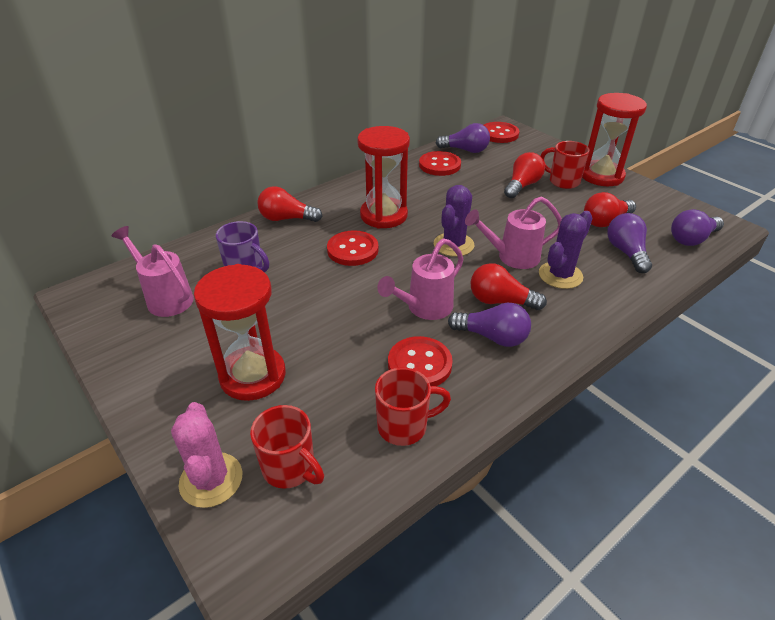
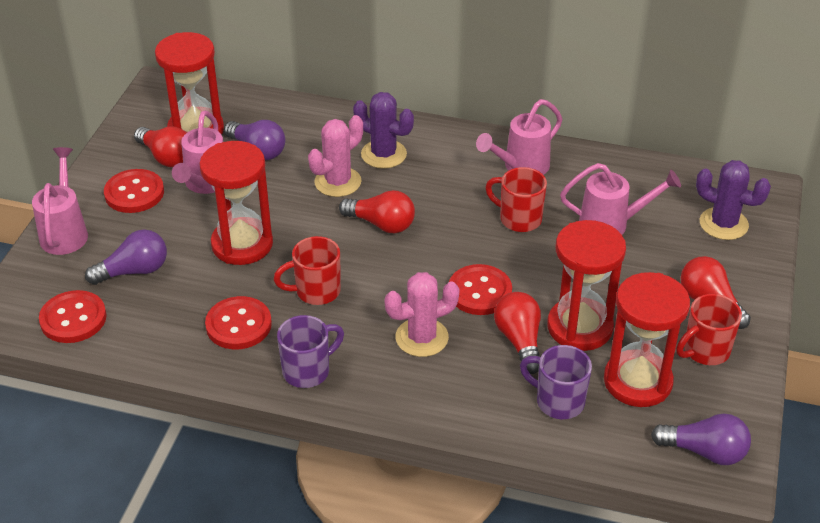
pink cactus: 1 -> 2
pink watering can: 3 -> 4
purple light bulb: 4 -> 3
purple mug: 1 -> 2
red hourglass: 3 -> 4

